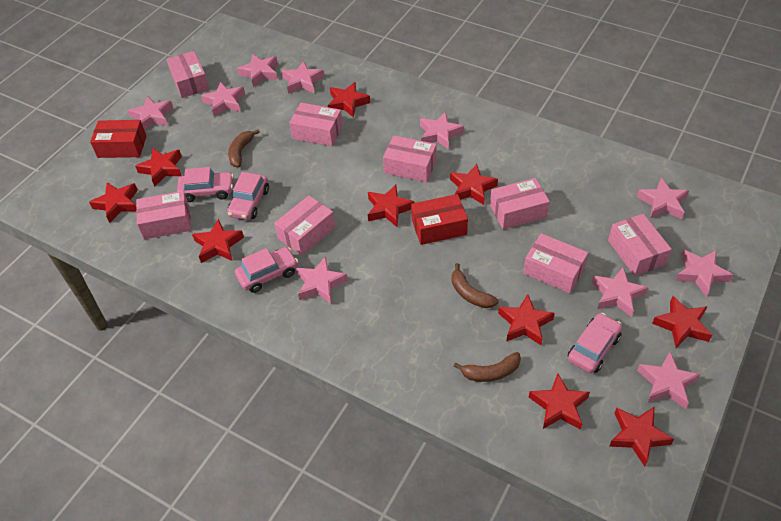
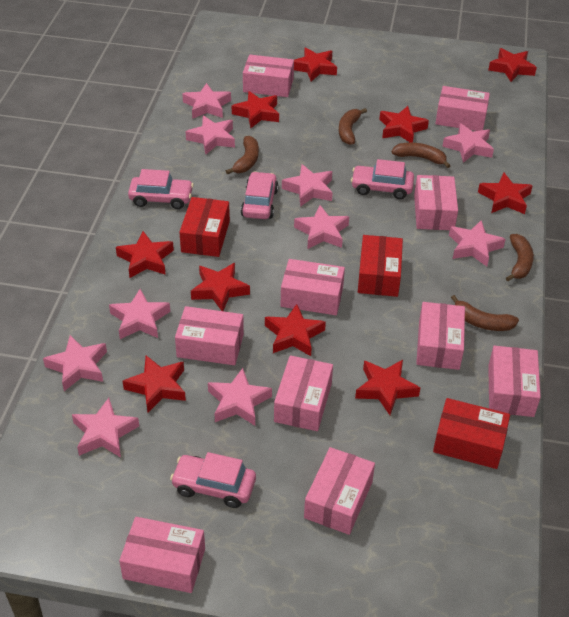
brown banana: 3 -> 5
pink box: 8 -> 10
red box: 2 -> 3

